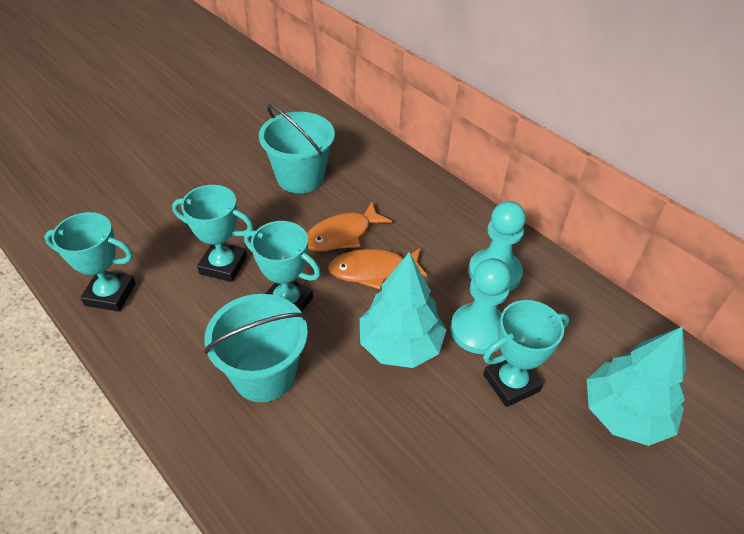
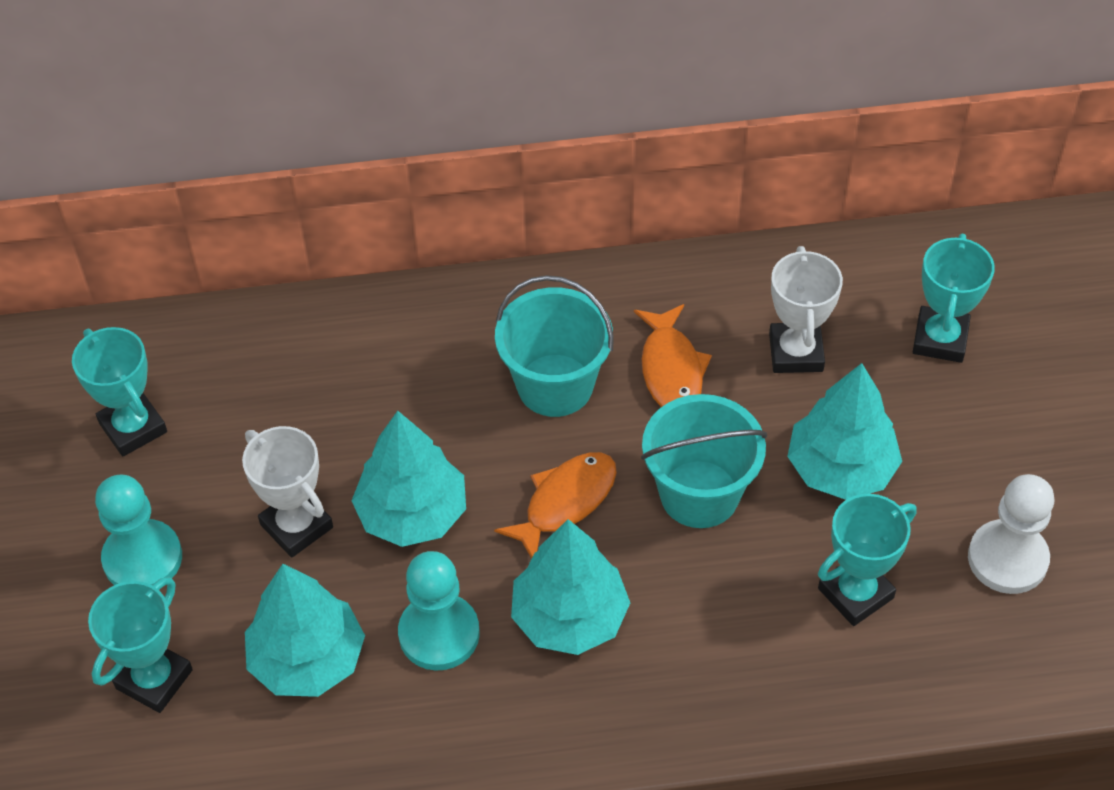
turquoise tree: 2 -> 4
white pawn: 0 -> 1
white trophy: 0 -> 2

